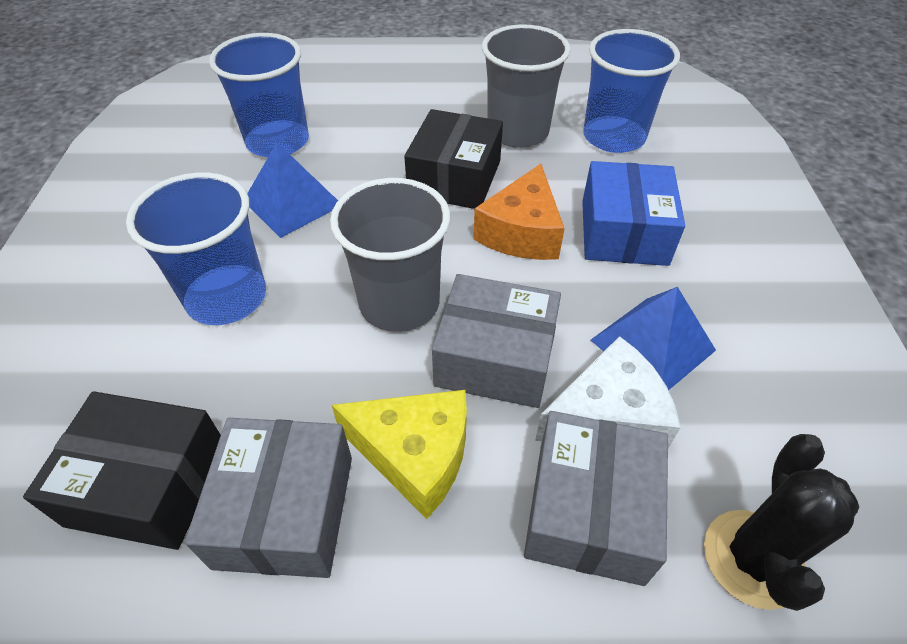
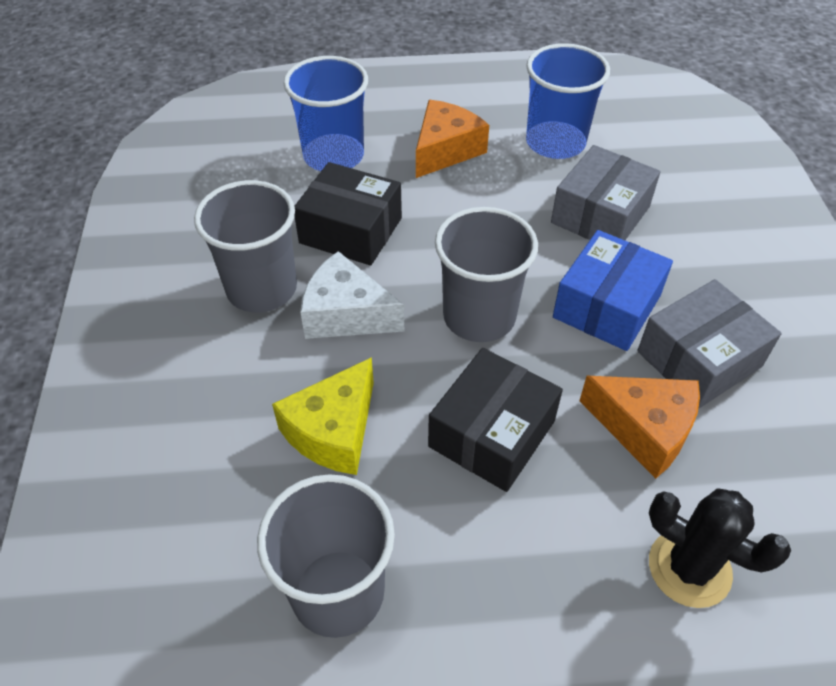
blue cup: 3 -> 2
blue pyramid: 2 -> 0
grey box: 3 -> 2
grey cup: 2 -> 3
orange cheese: 1 -> 2

